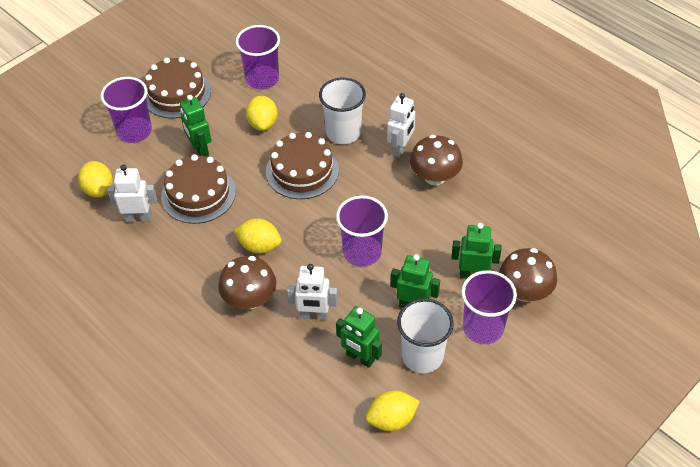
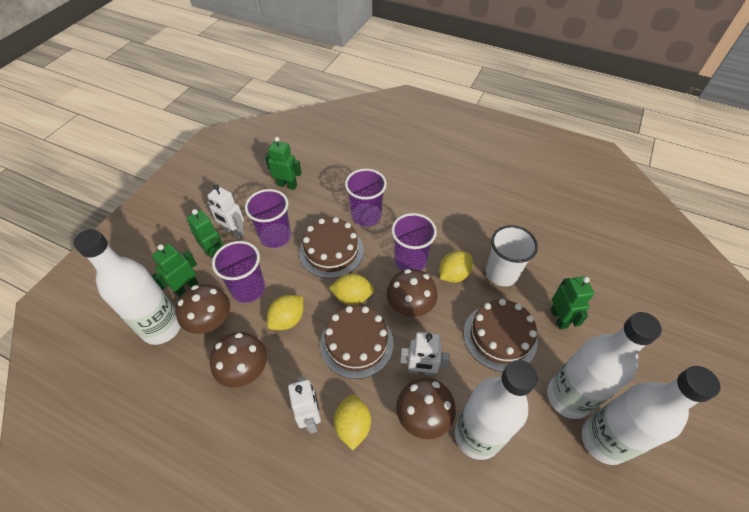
brown mushroom: 3 -> 4
white bottle: 0 -> 4
white cup: 2 -> 1

